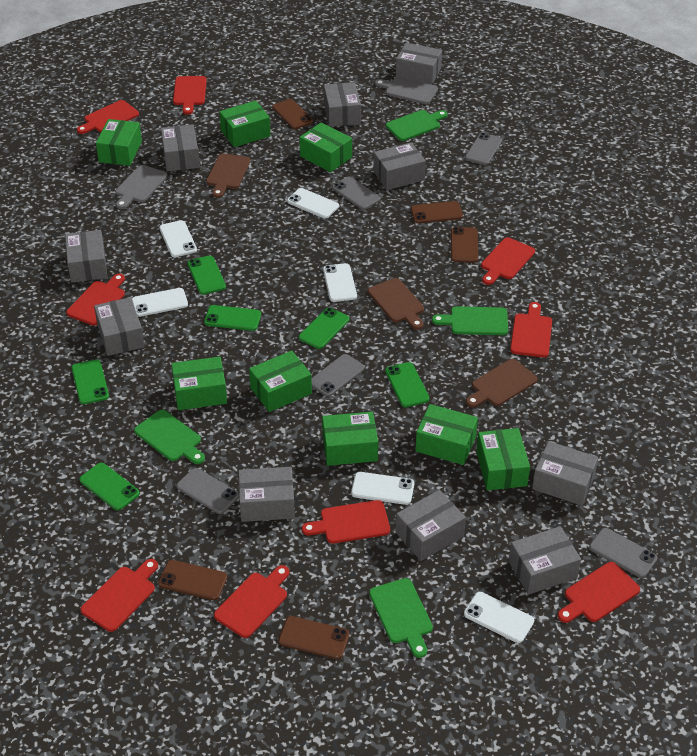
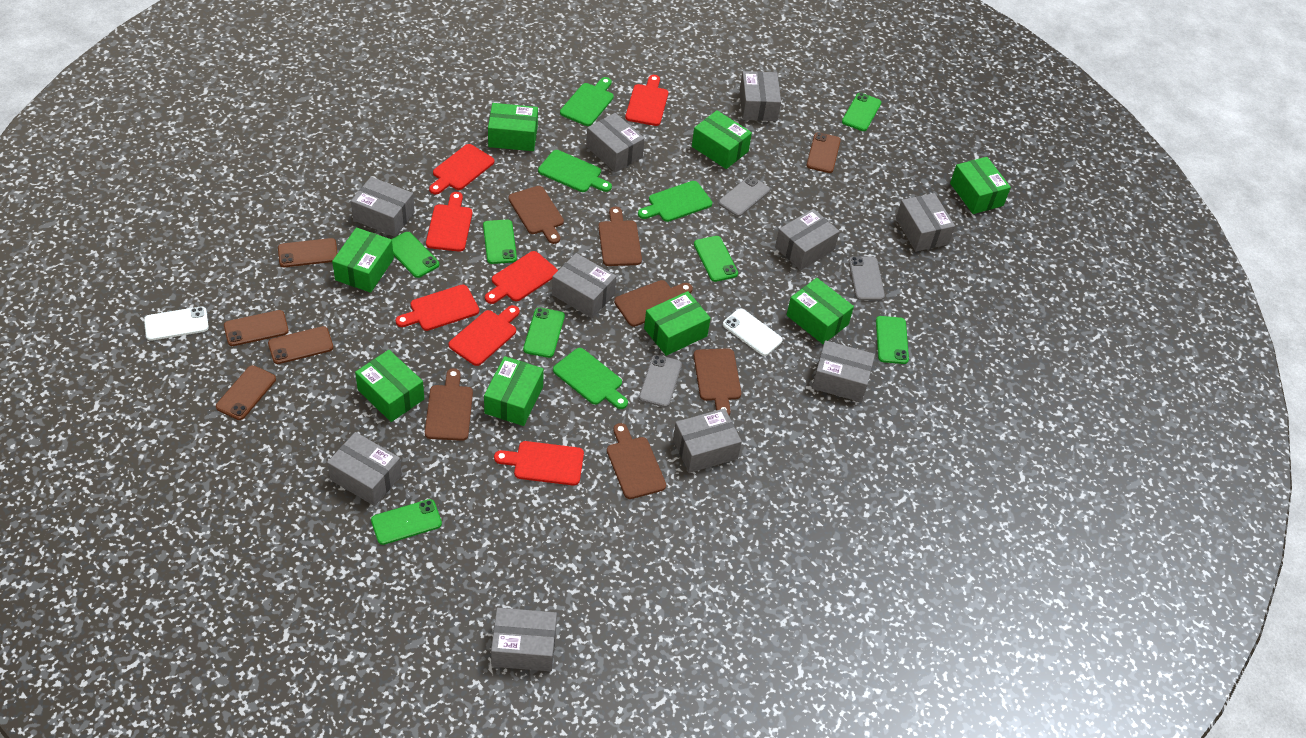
brown cutting board: 3 -> 6
green phone: 6 -> 7
grey cutting board: 2 -> 0
grey phone: 5 -> 3
red cutting board: 9 -> 7
white phone: 6 -> 2

